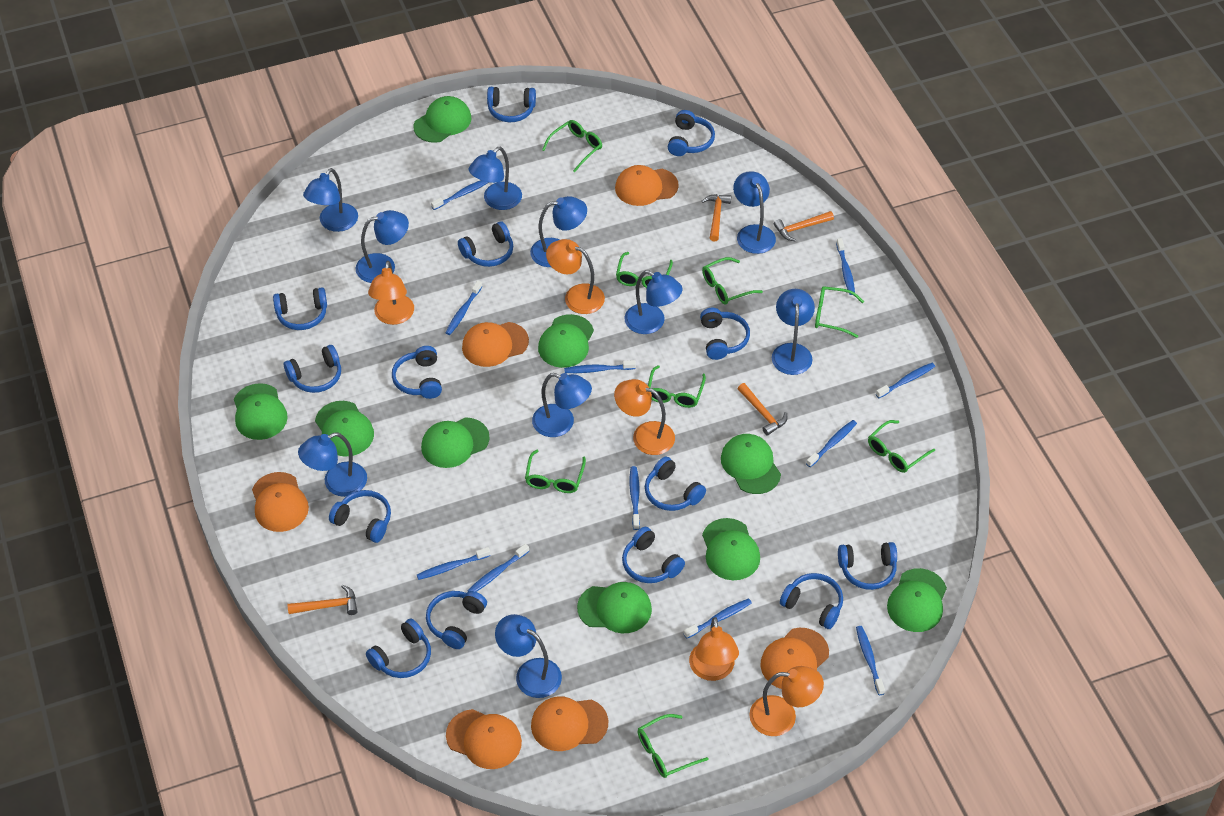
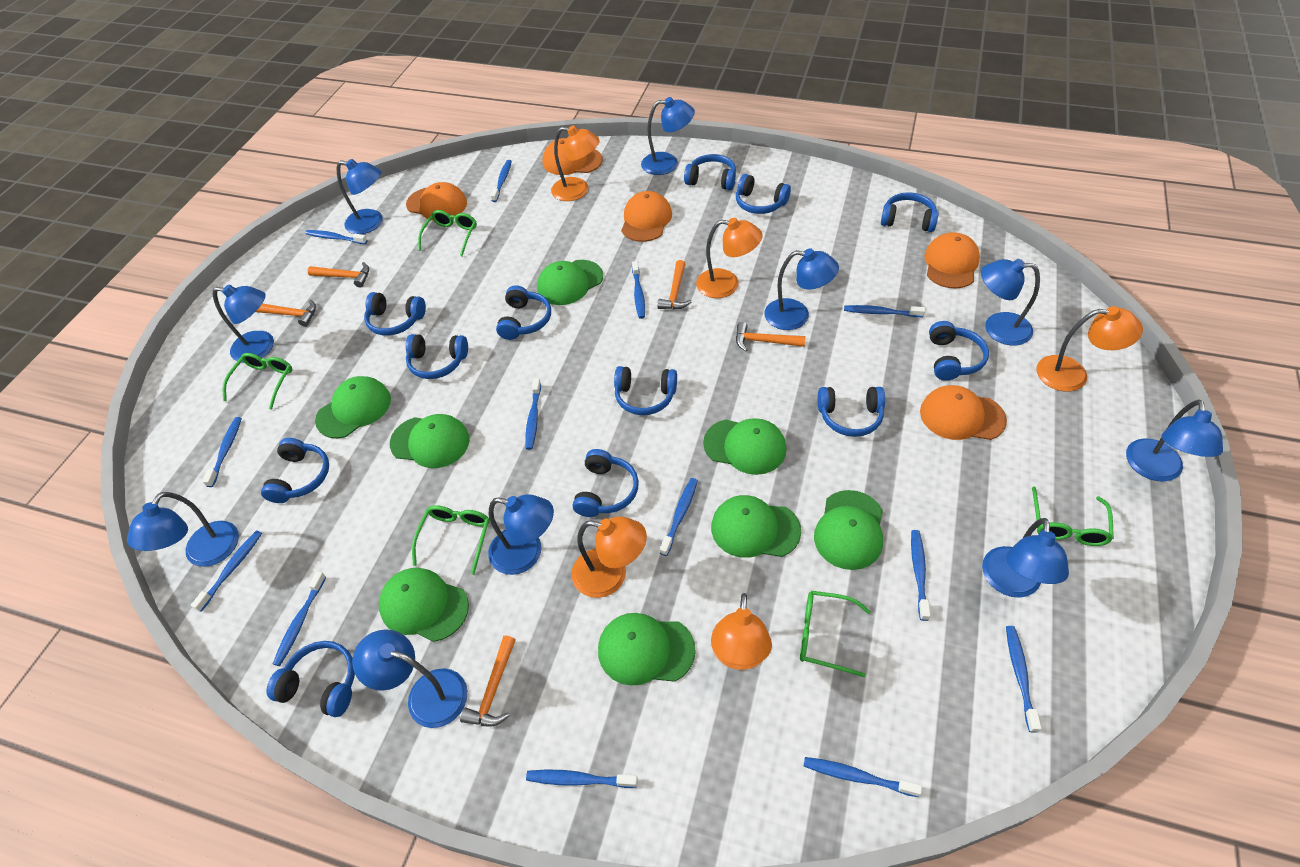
blue headphones: 14 -> 12
blue toothbrush: 11 -> 13
green cap: 9 -> 8
green glasses: 8 -> 5
orange cap: 6 -> 5
orange hammer: 4 -> 5

